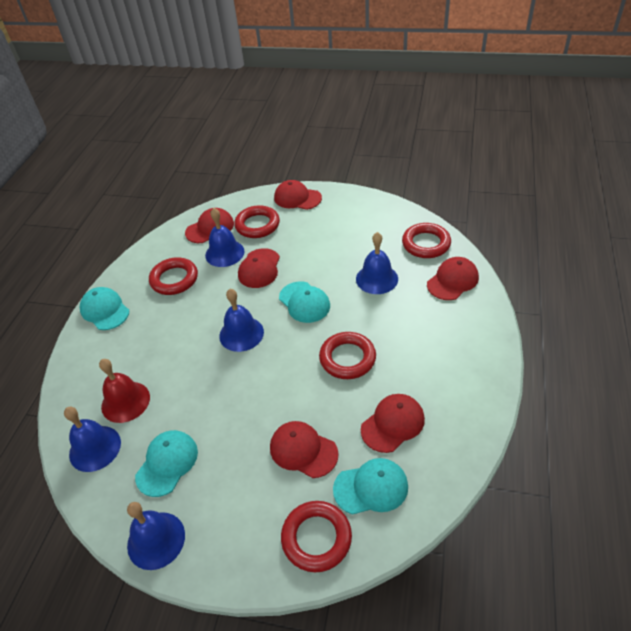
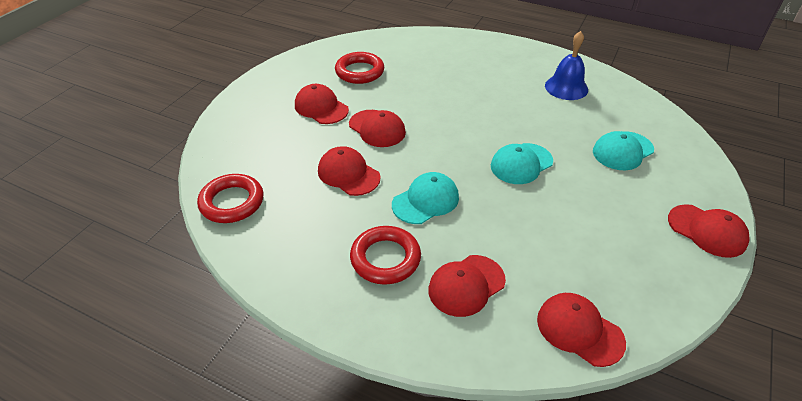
blue bell: 5 -> 1
red bell: 1 -> 0
red ring: 5 -> 3
turquoise cap: 4 -> 3

